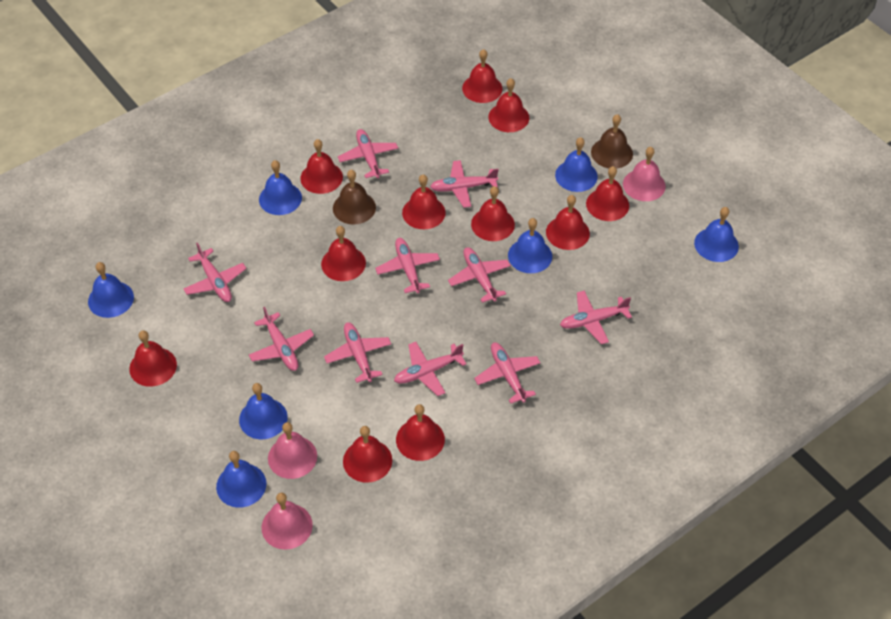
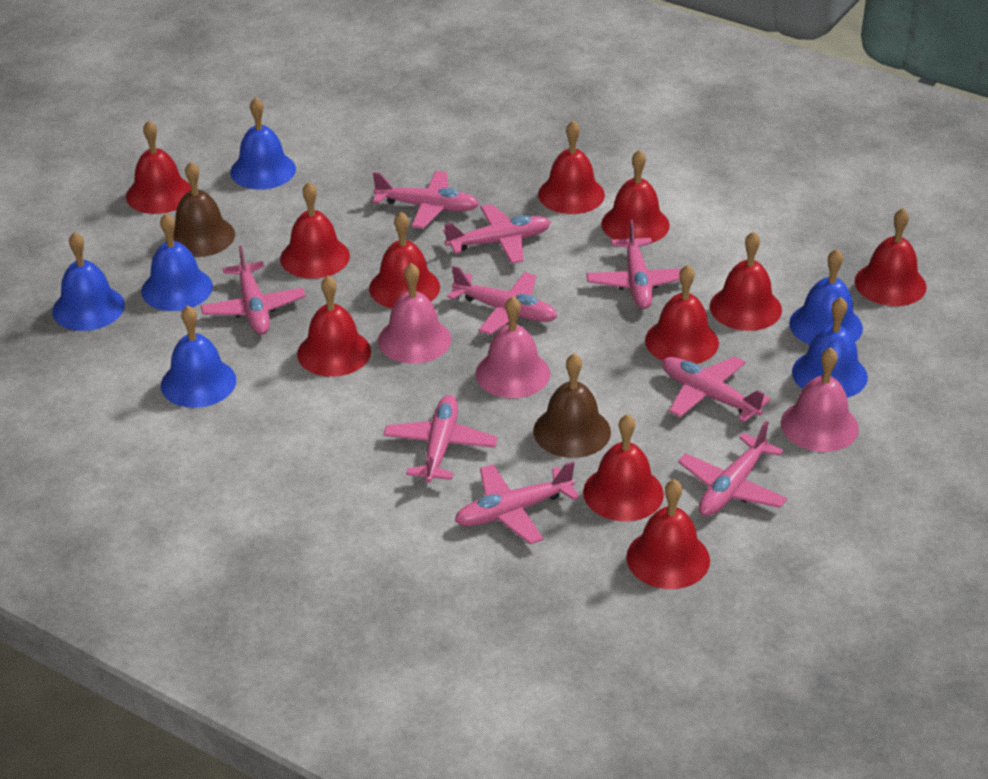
blue bell: 7 -> 6
pink plane: 10 -> 9

